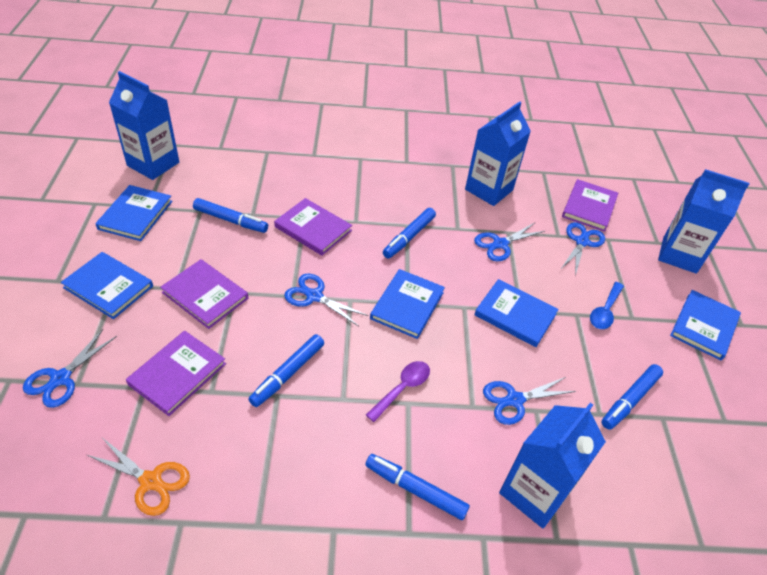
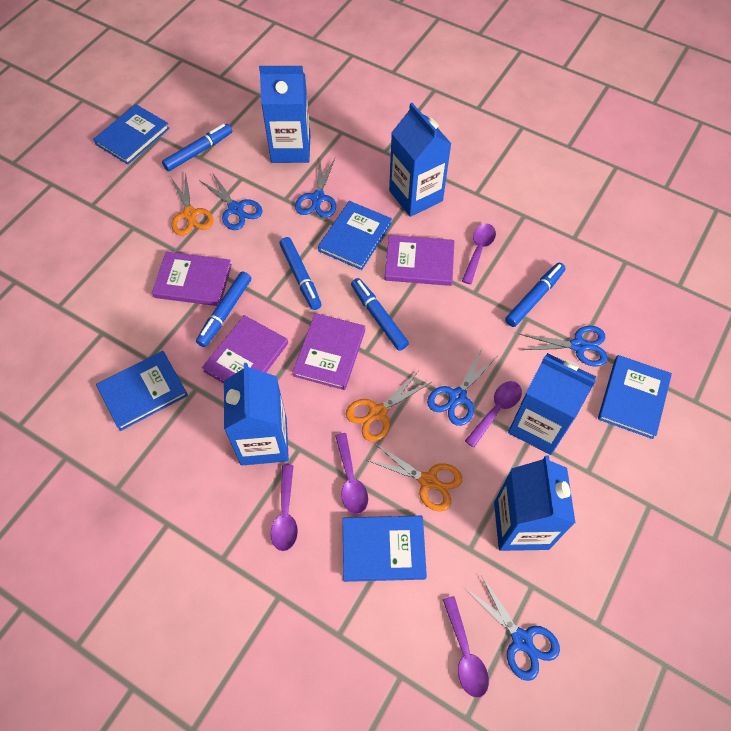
blue carton: 4 -> 5
blue spoon: 1 -> 0
orange scissors: 1 -> 3
purple spoon: 1 -> 5

